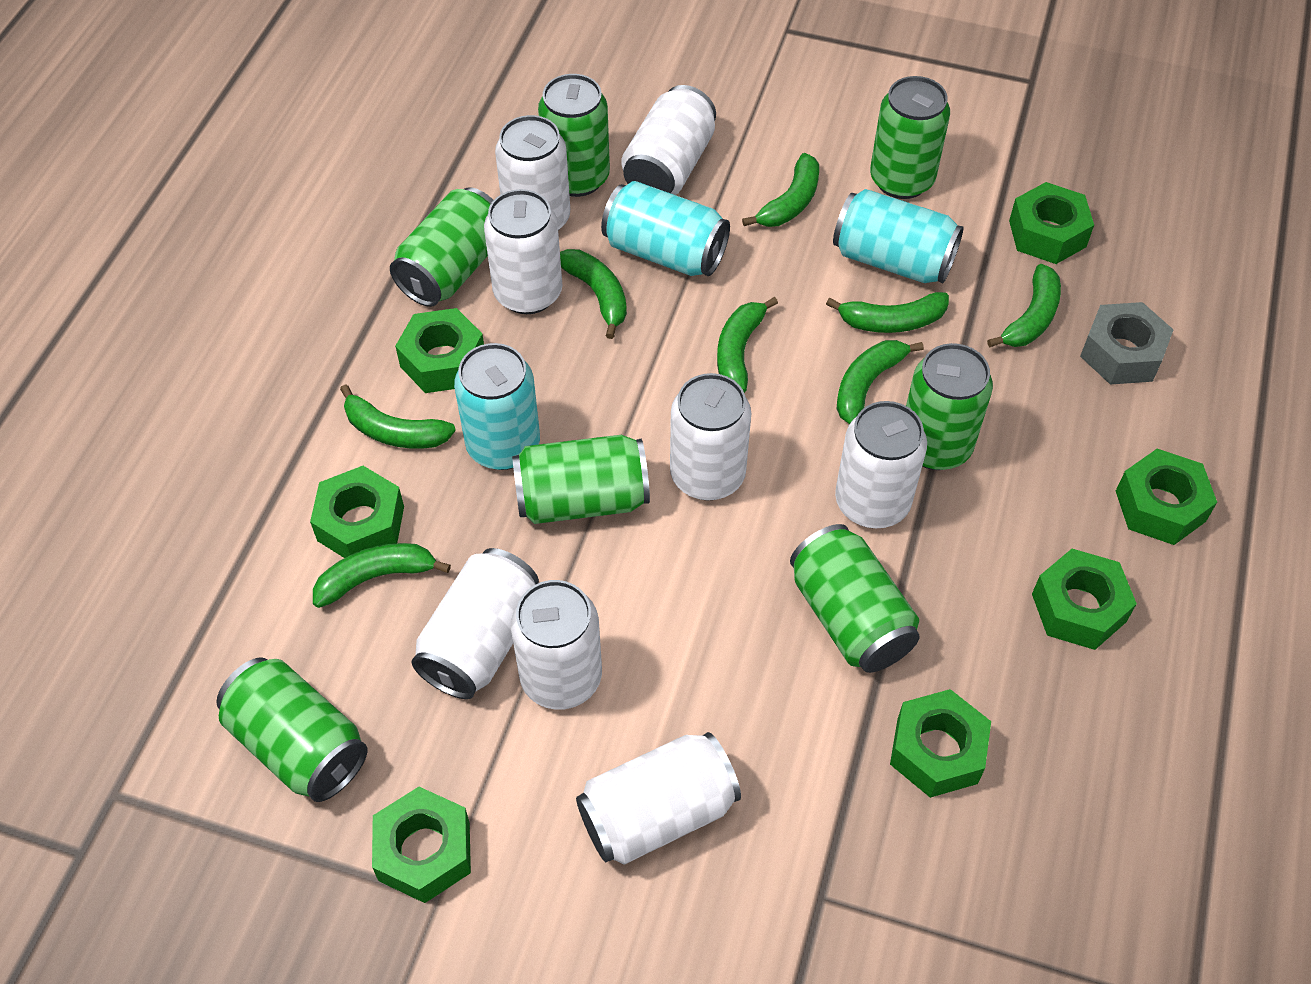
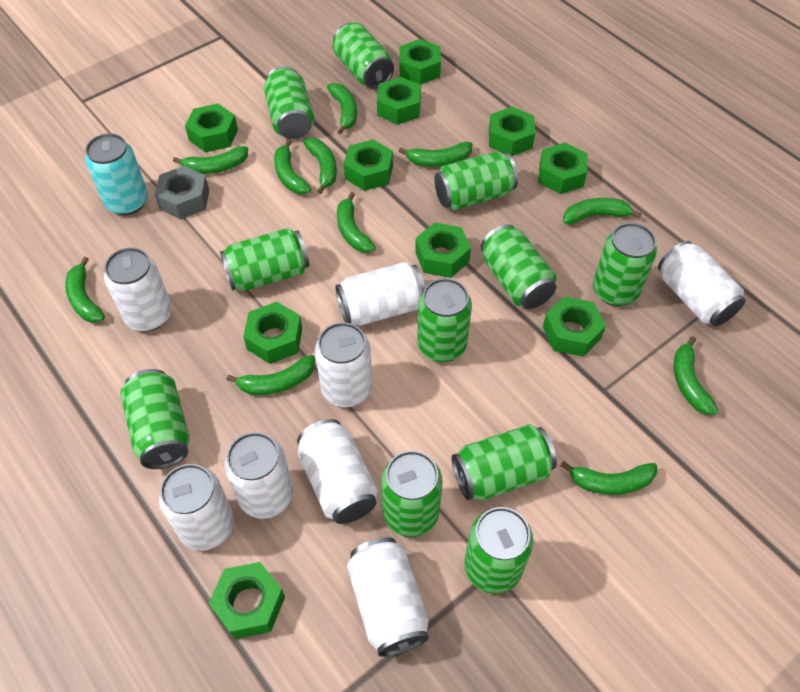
green banana: 8 -> 11
green can: 7 -> 11
green nut: 7 -> 10
turquoise can: 3 -> 1

